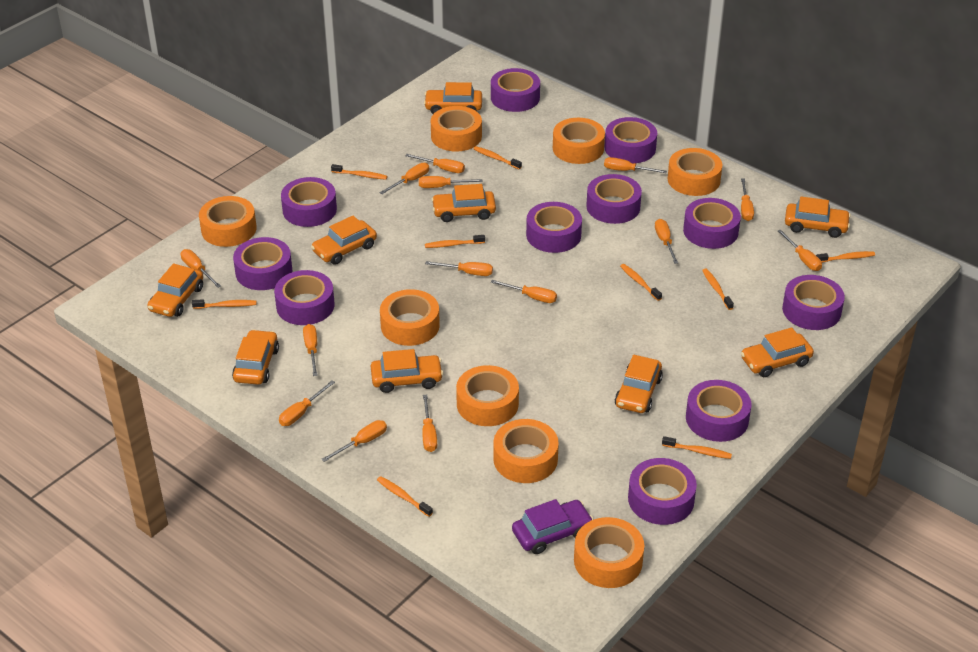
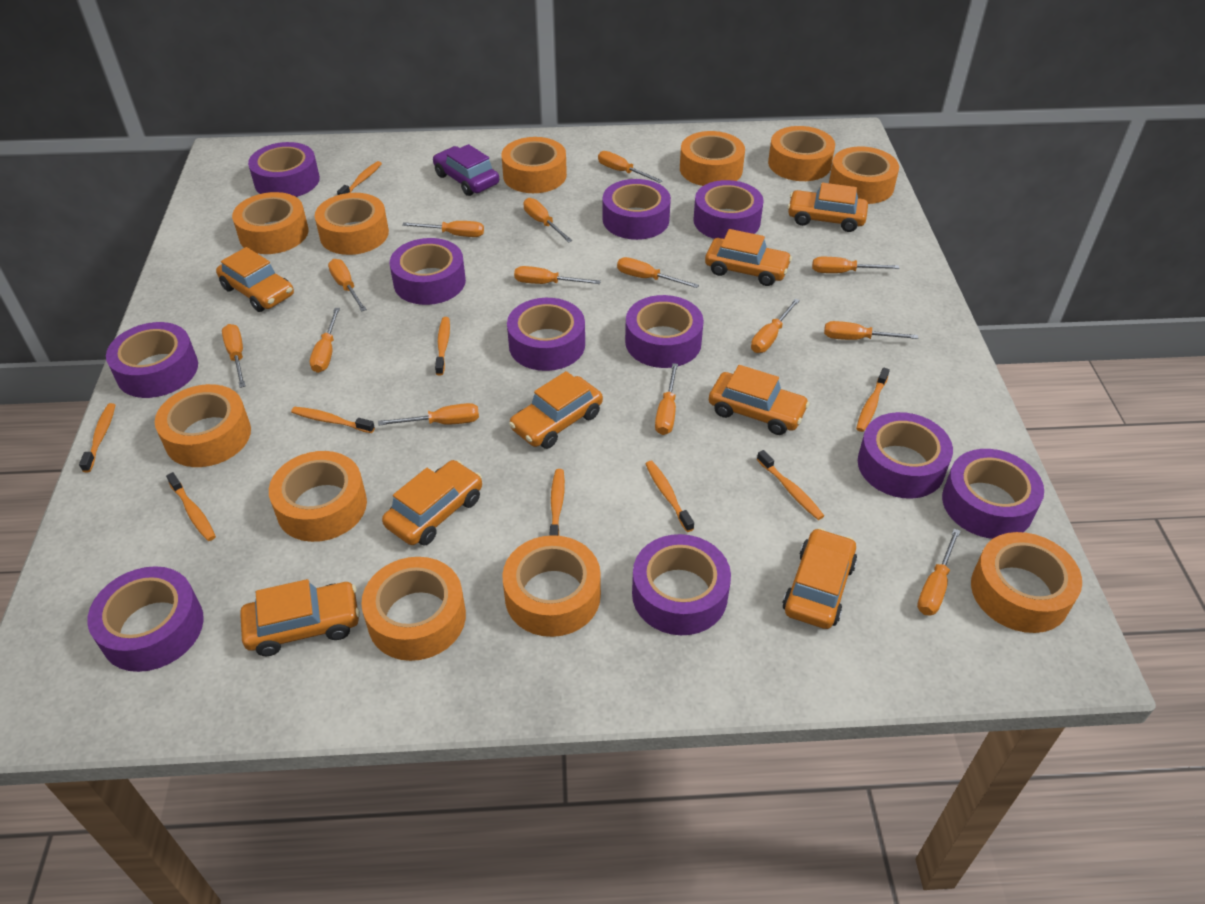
orange car: 9 -> 8
orange tape: 8 -> 11

